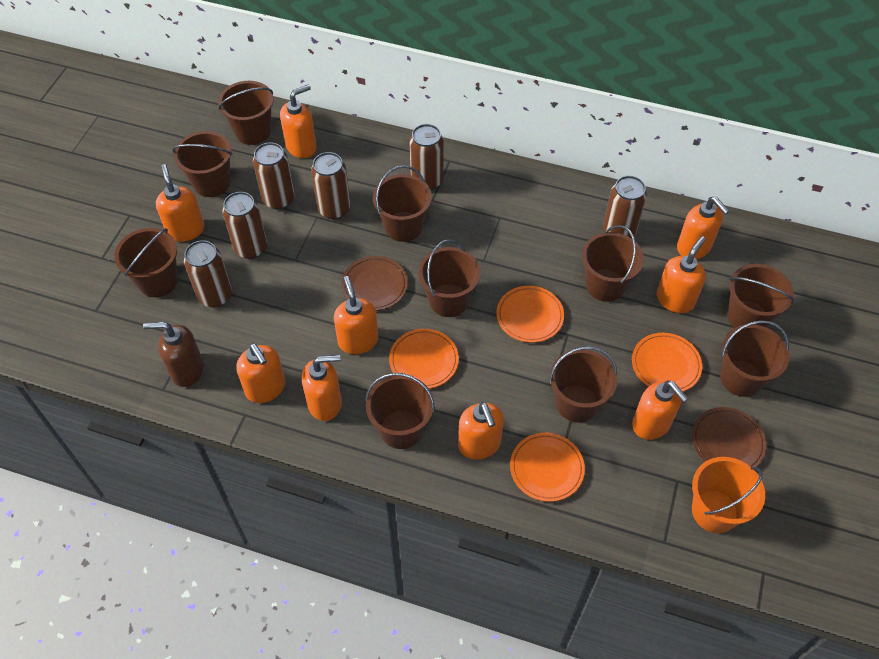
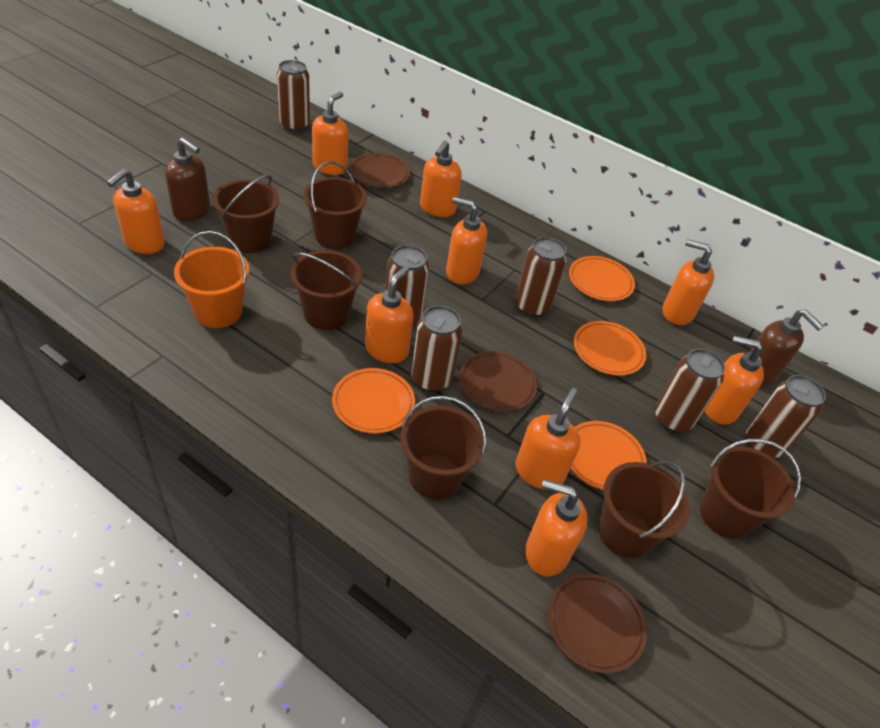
brown bucket: 10 -> 6
brown plate: 2 -> 3
brown soap dispenser: 1 -> 2

